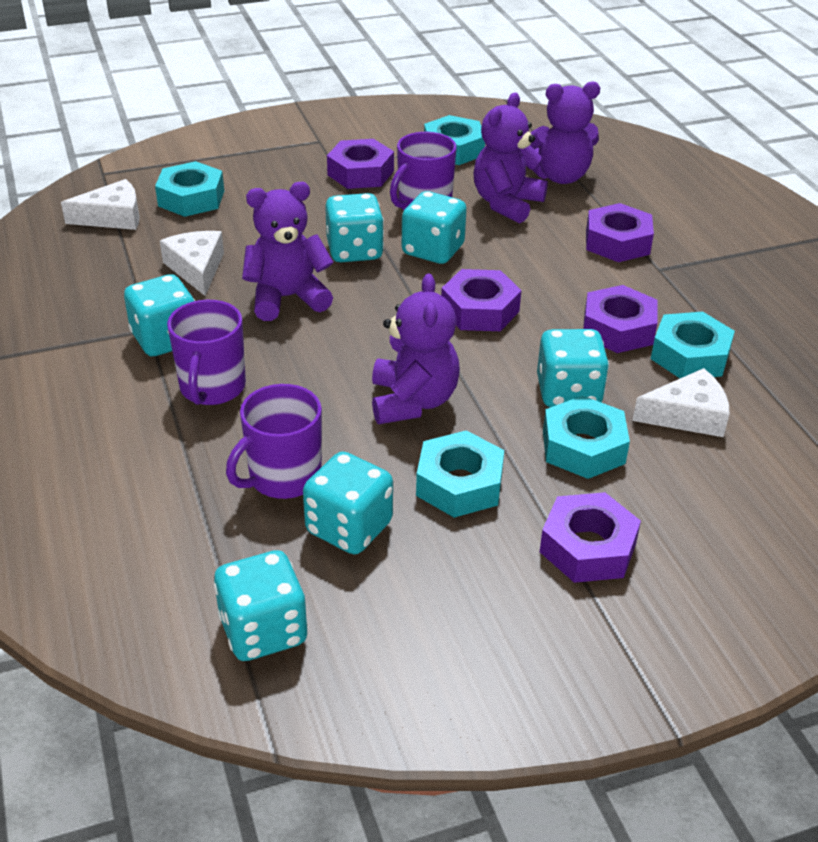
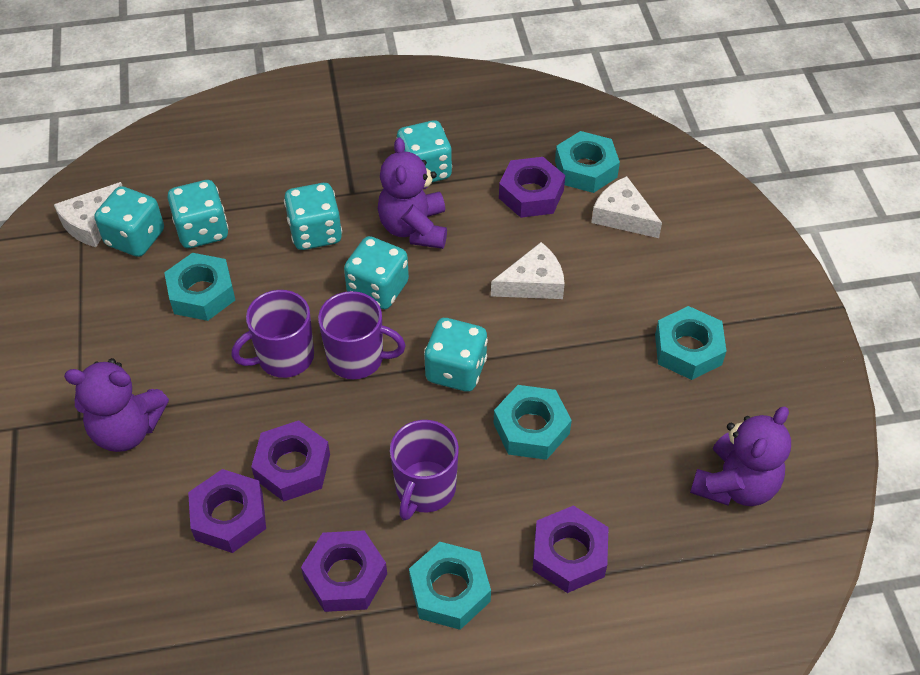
purple teddy bear: 4 -> 3

